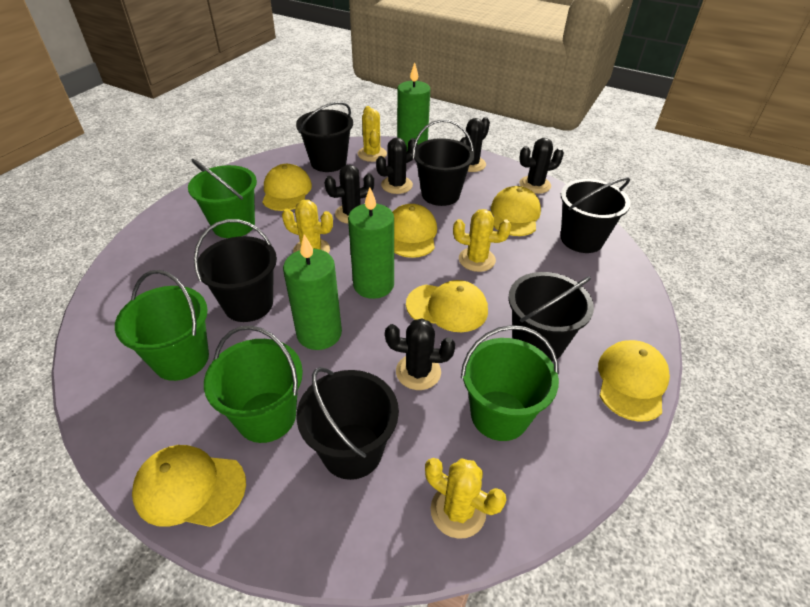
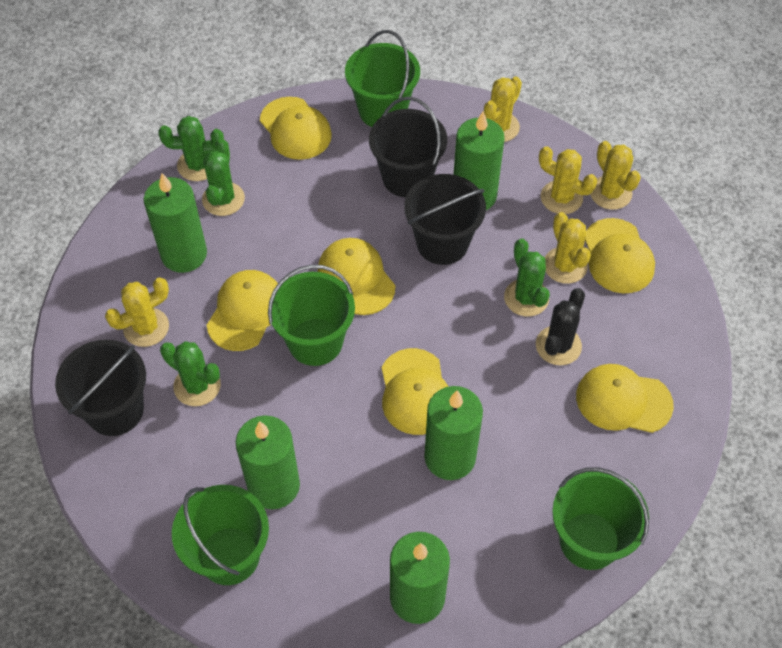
black bucket: 6 -> 3
black cactus: 5 -> 1
green cactus: 0 -> 4
green candle: 3 -> 5
yellow cactus: 4 -> 5

